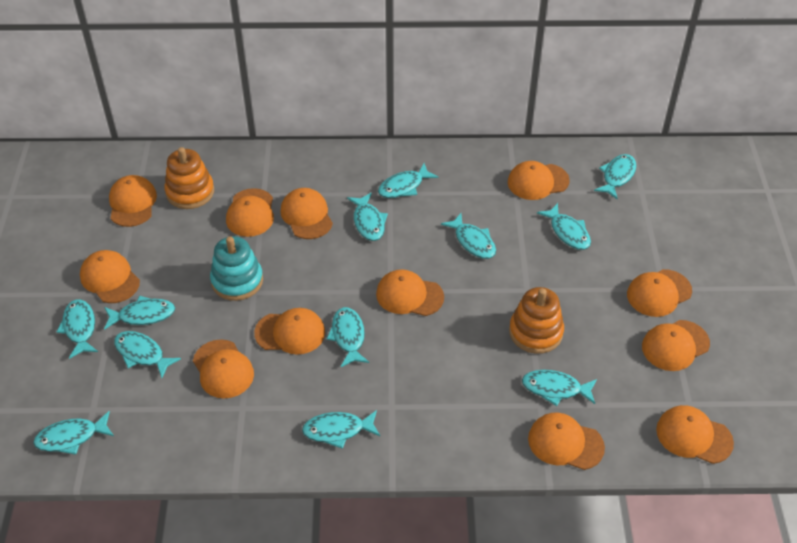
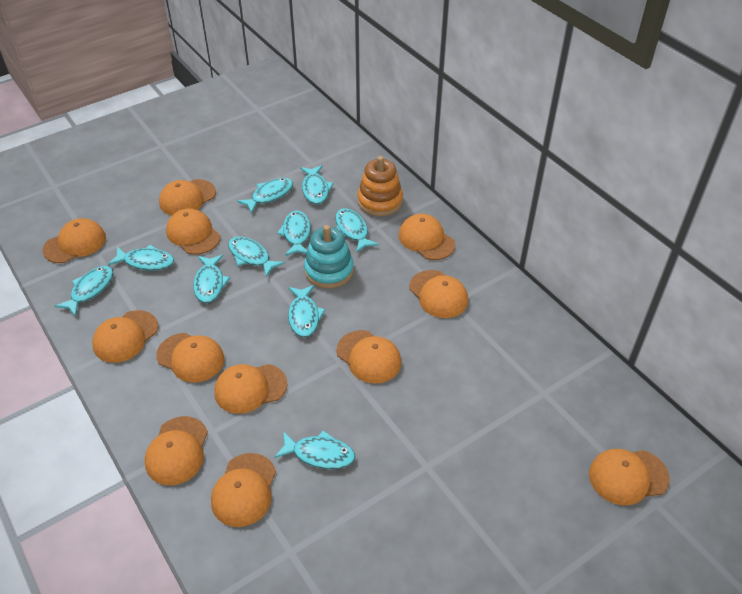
orange stacking toy: 2 -> 1
turquoise fish: 12 -> 10

